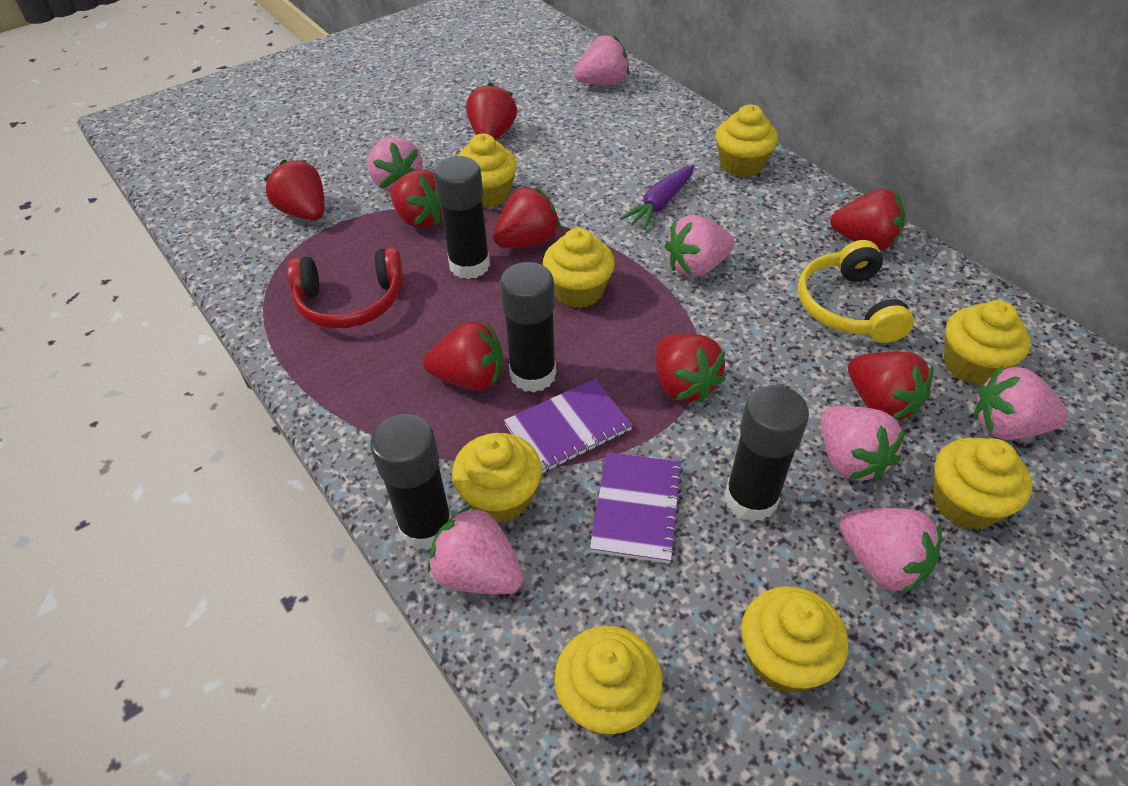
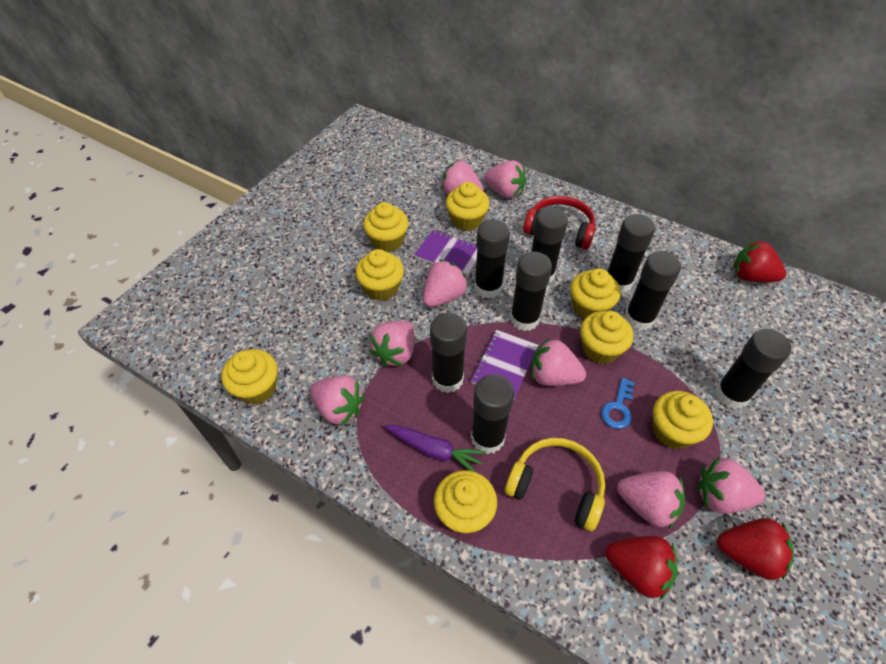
black glue stick: 4 -> 8
blue key: 0 -> 1
pink strawberry: 7 -> 8
red strawberry: 8 -> 3

